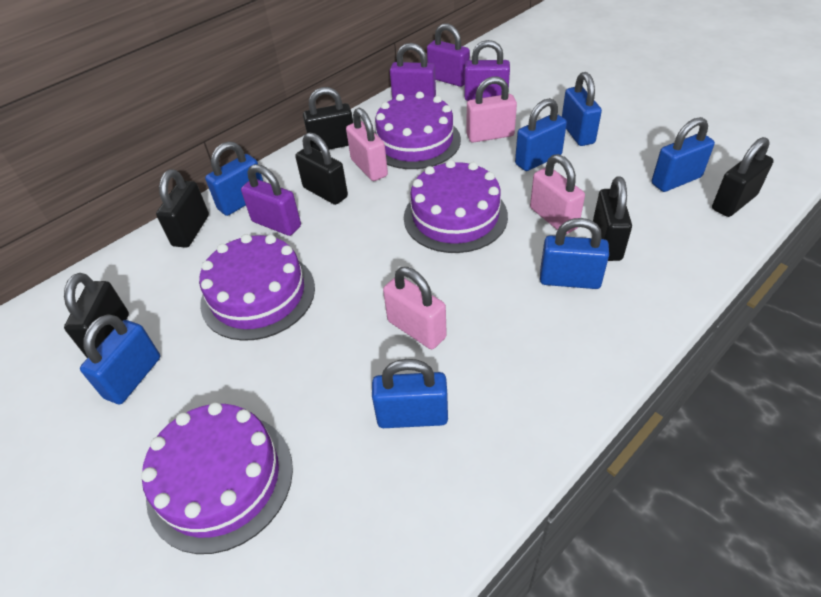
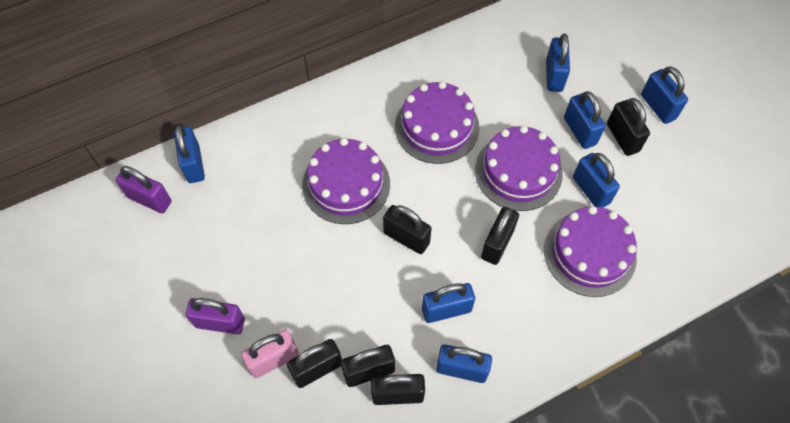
pink padlock: 4 -> 1
purple padlock: 4 -> 2

